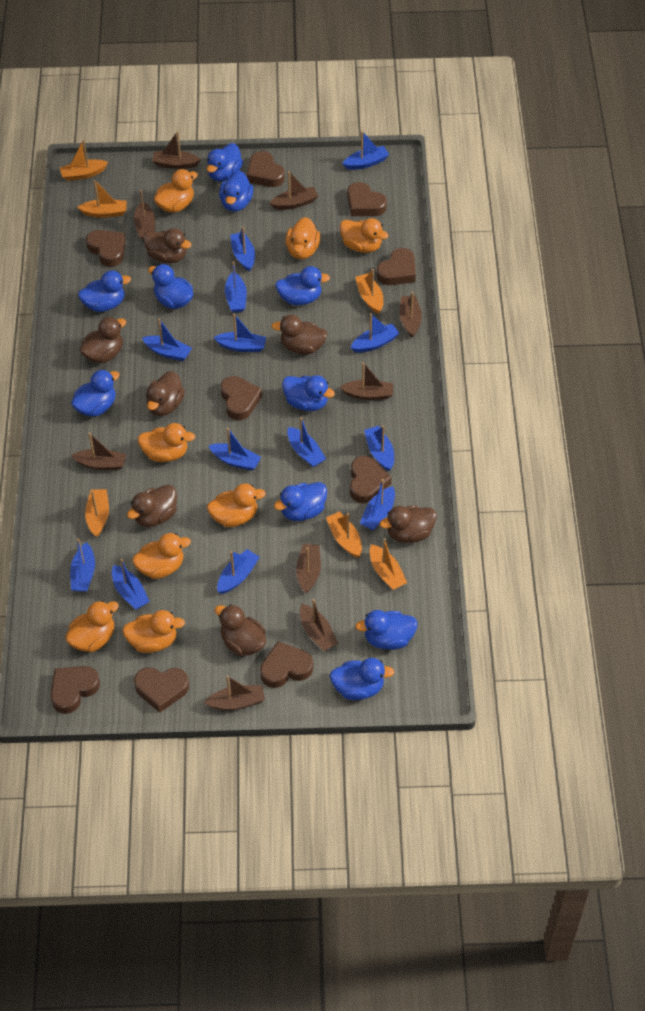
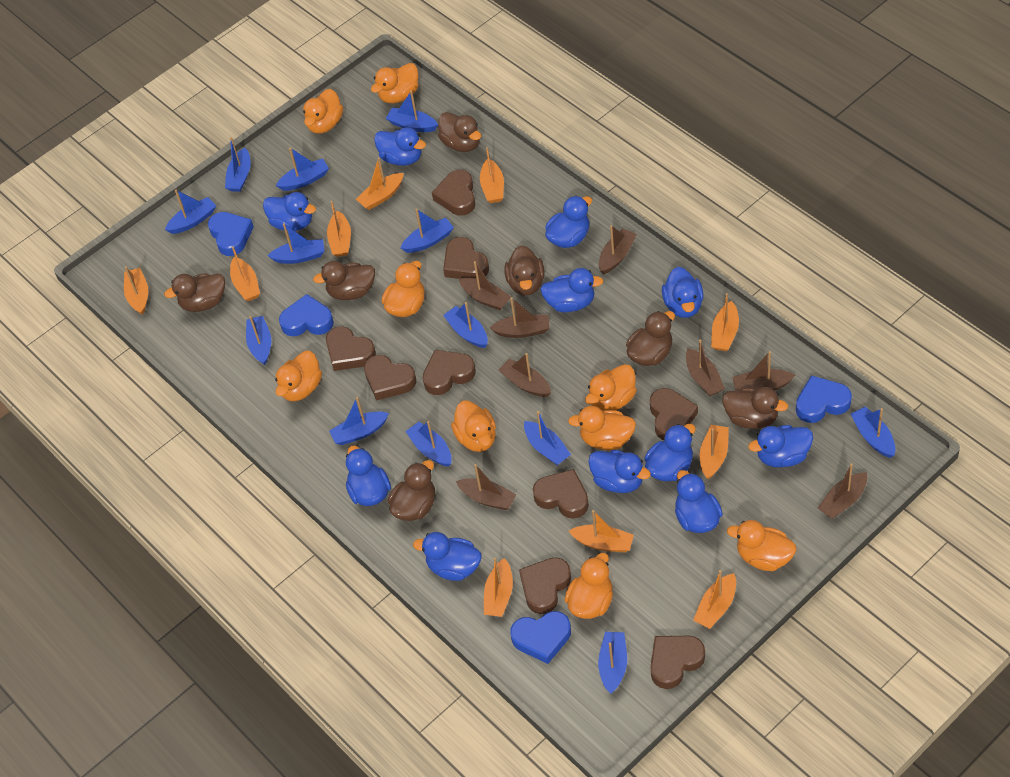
blue duck: 10 -> 11
blue heart: 0 -> 4
brown boat: 9 -> 8
orange boat: 6 -> 10
orange duck: 8 -> 9

